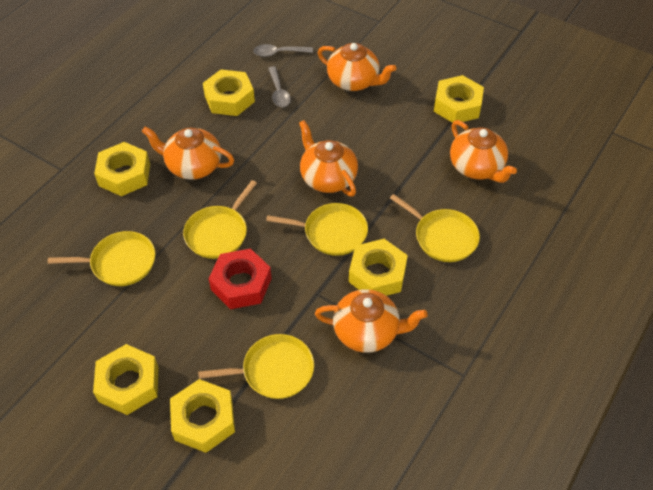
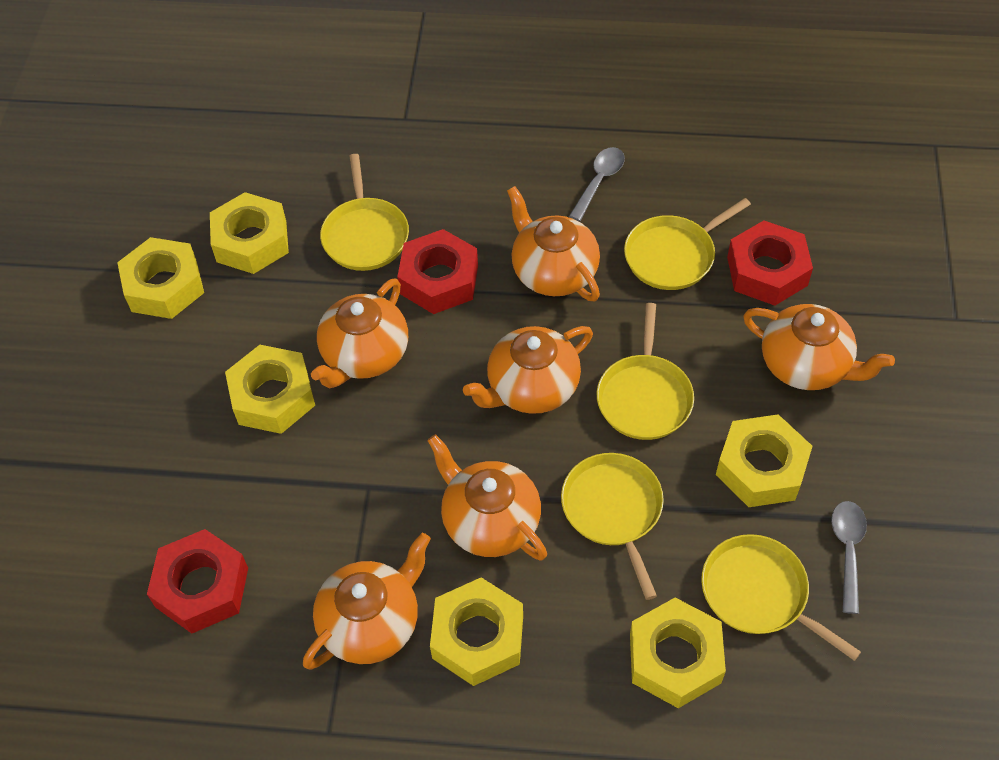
orange teapot: 5 -> 6
red nut: 1 -> 3

